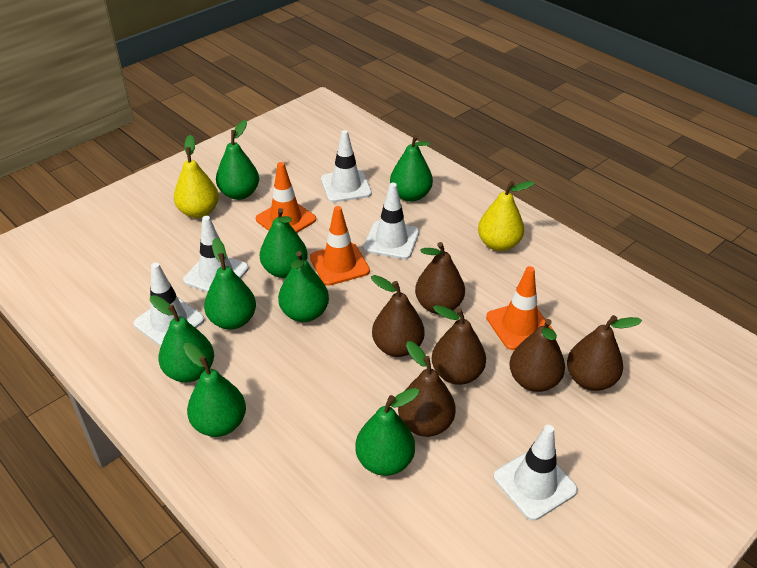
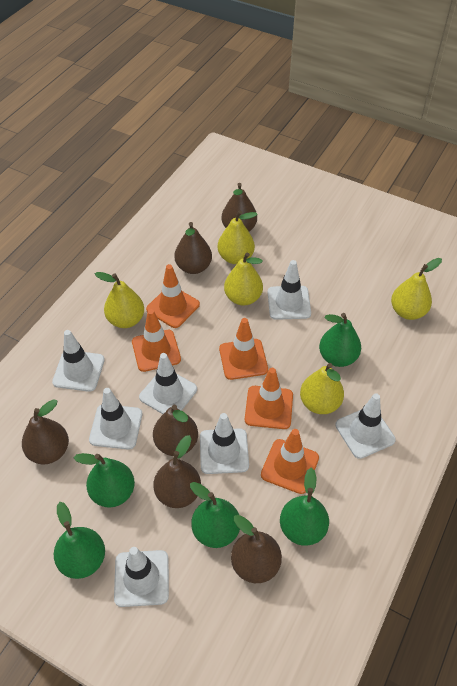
green pear: 8 -> 5
orange traffic cone: 3 -> 5
white traffic cone: 5 -> 7
yellow pear: 2 -> 5

